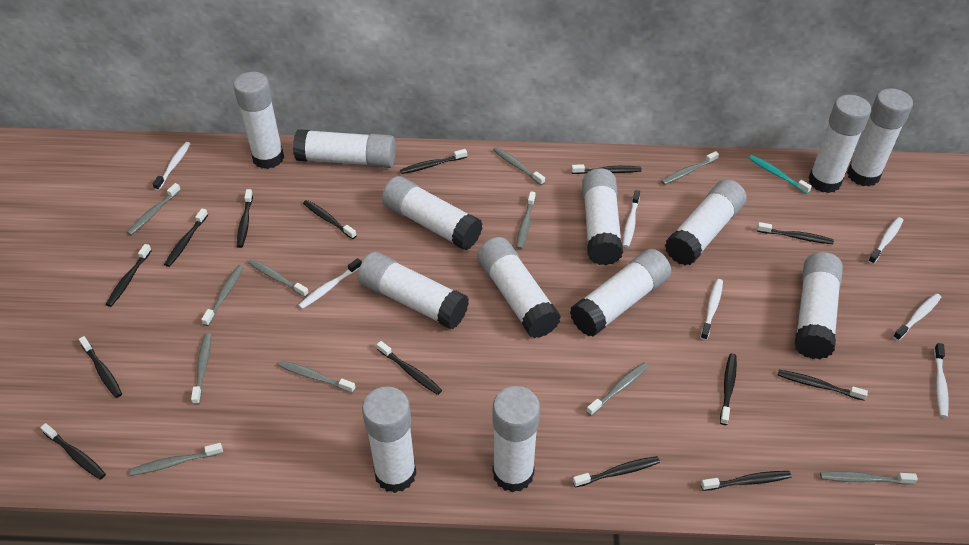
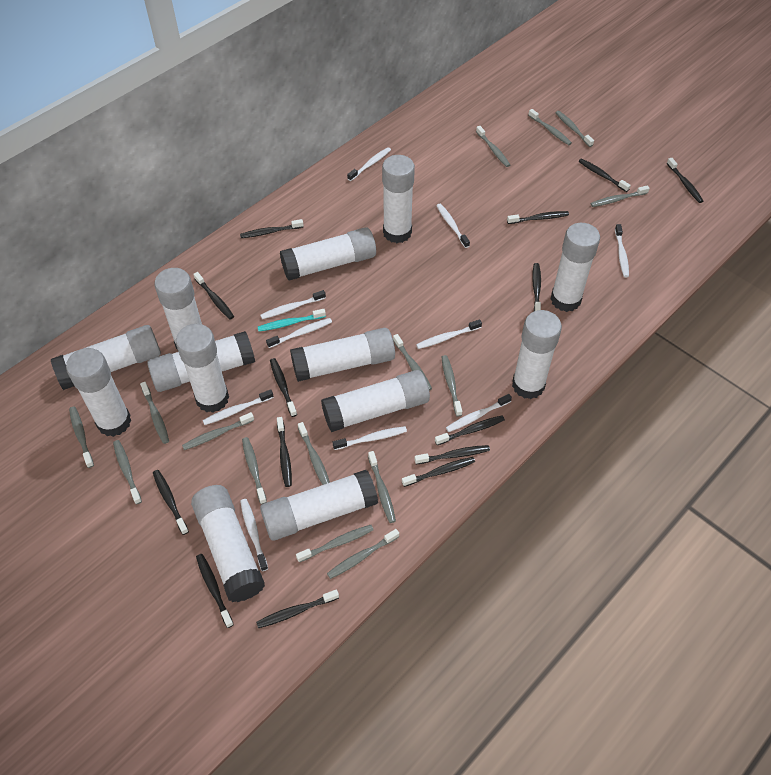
grey toothbrush: 11 -> 15
white toothbrush: 7 -> 10

